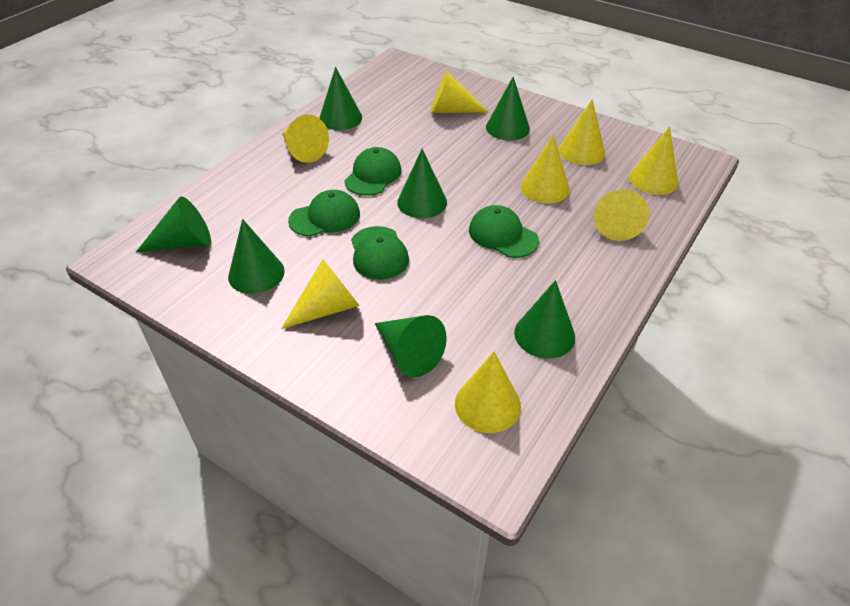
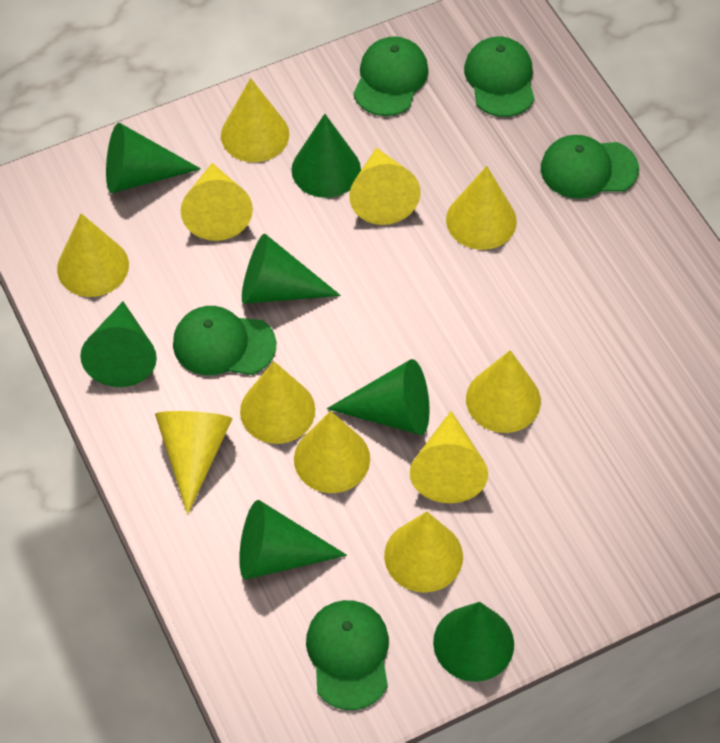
green cap: 4 -> 5
yellow cone: 8 -> 11

